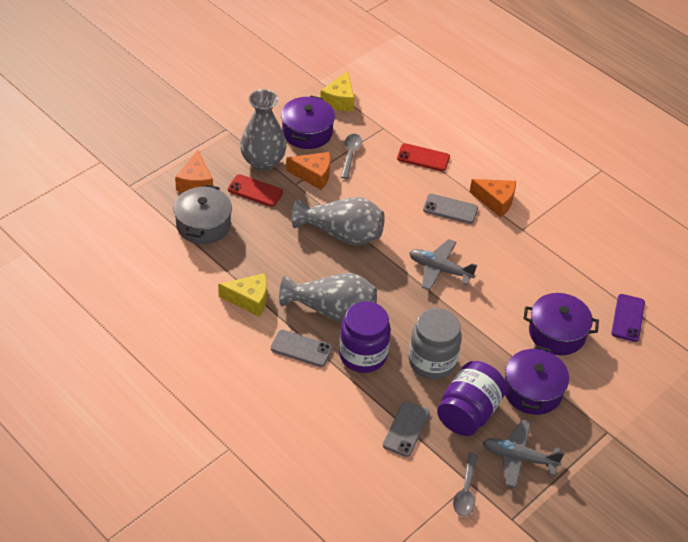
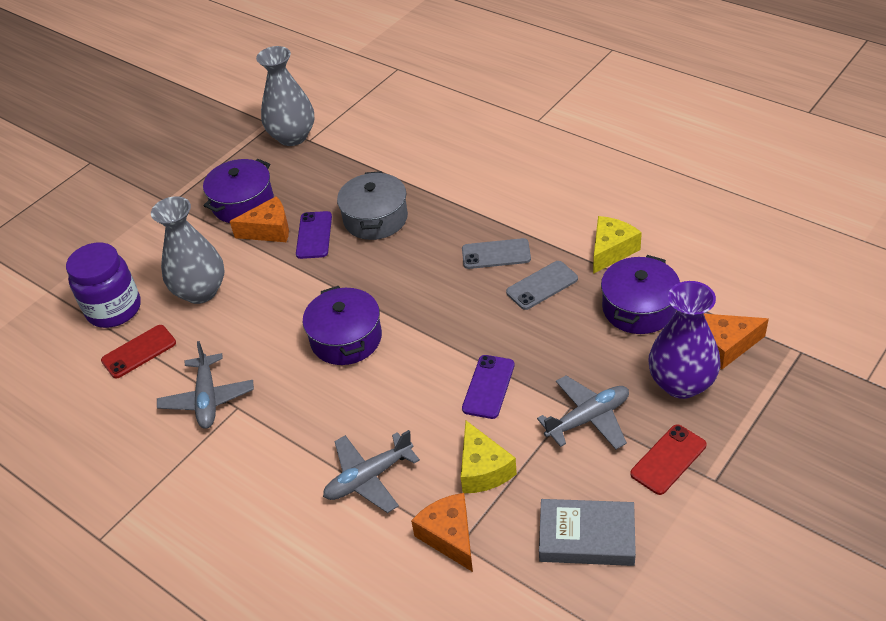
grey book: 0 -> 1
grey jar: 1 -> 0
grey phone: 3 -> 2
grey plane: 2 -> 3
grey spoon: 2 -> 0
grey vase: 3 -> 2
purple jar: 2 -> 1
purple phone: 1 -> 2
purple vase: 0 -> 1

